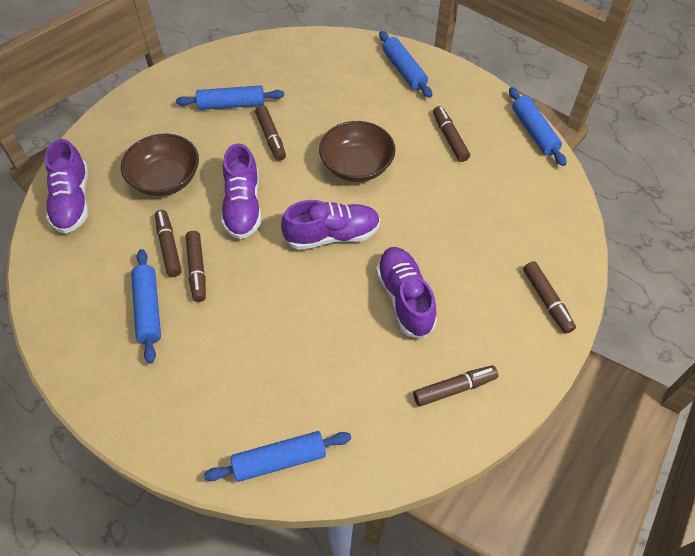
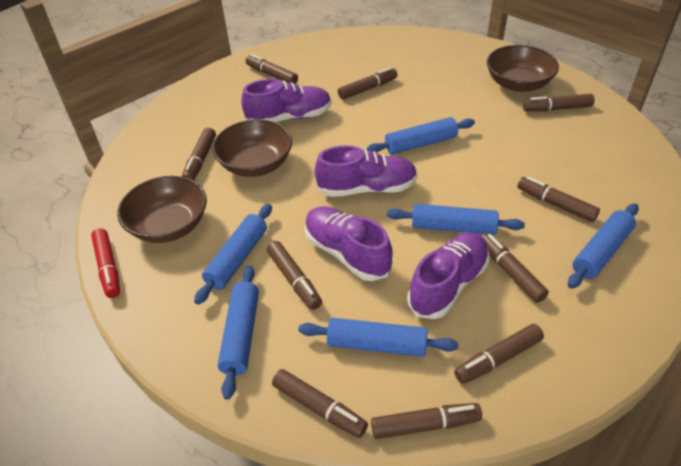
blue rolling pin: 5 -> 6
brown bowl: 2 -> 3
brown marker: 6 -> 10
red marker: 0 -> 1

